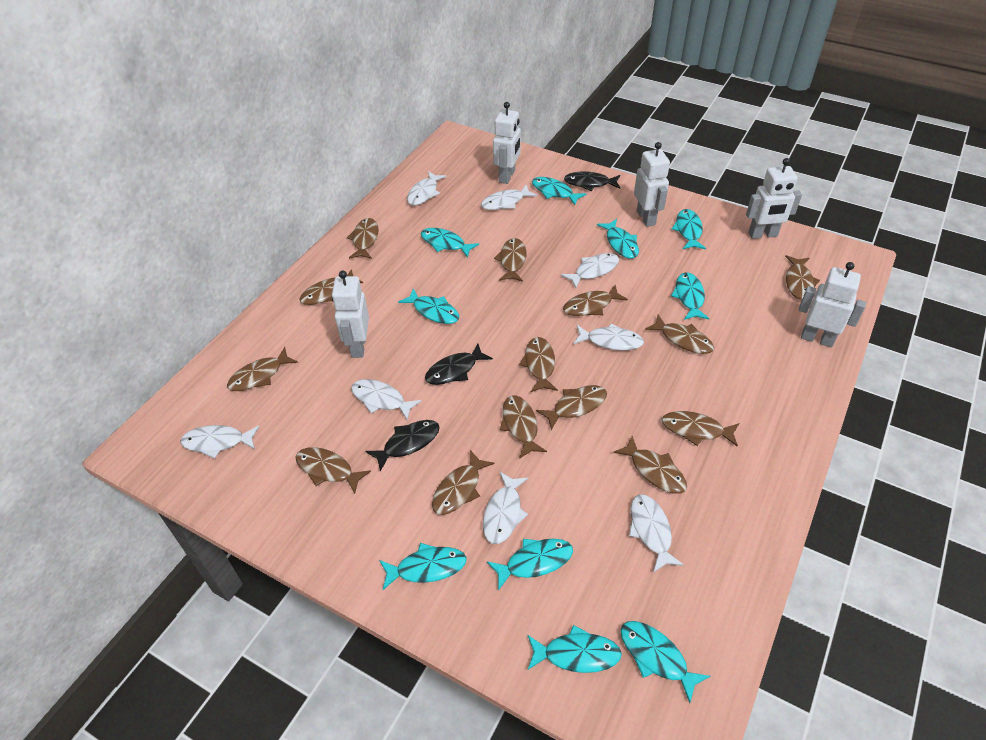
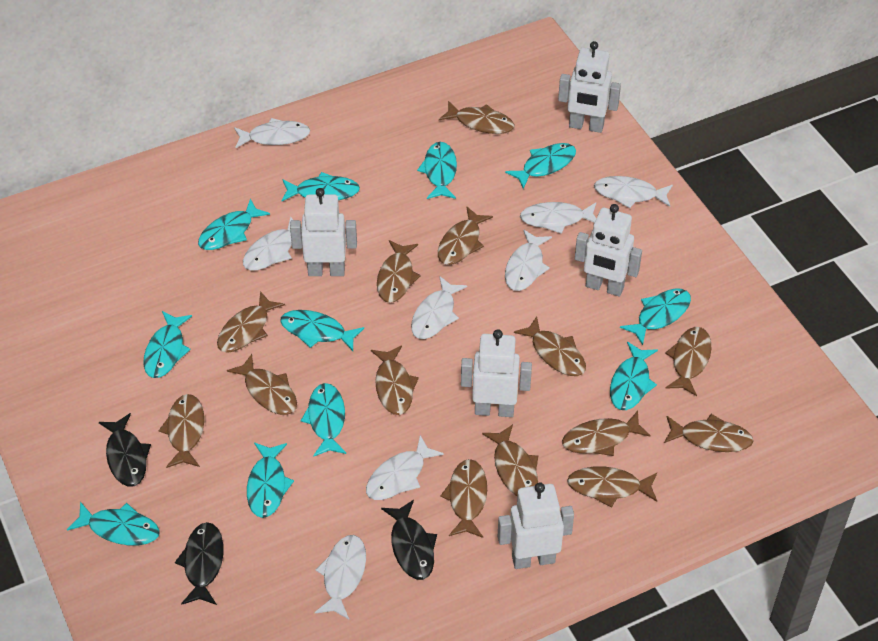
turquoise fish: 10 -> 11

